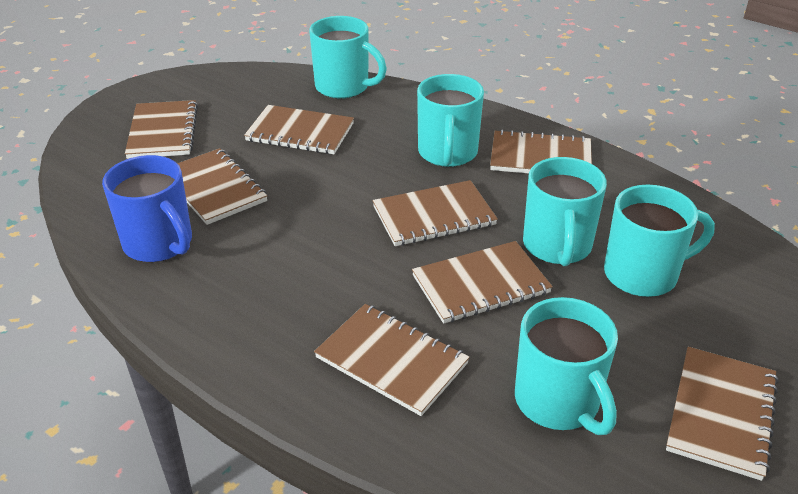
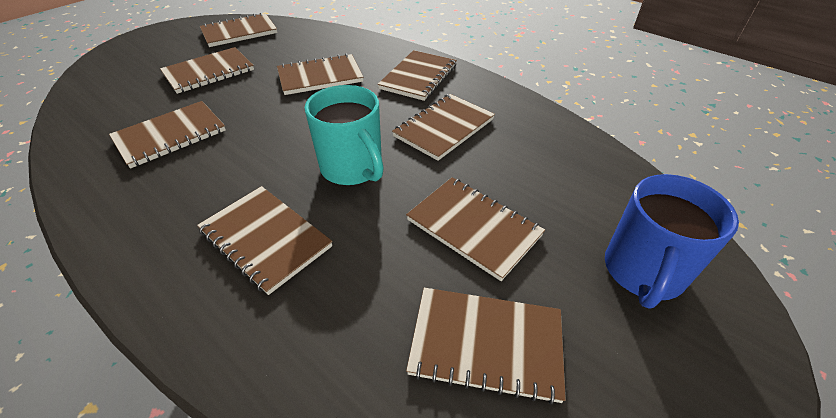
brown notebook: 8 -> 9
turquoise mug: 5 -> 1

